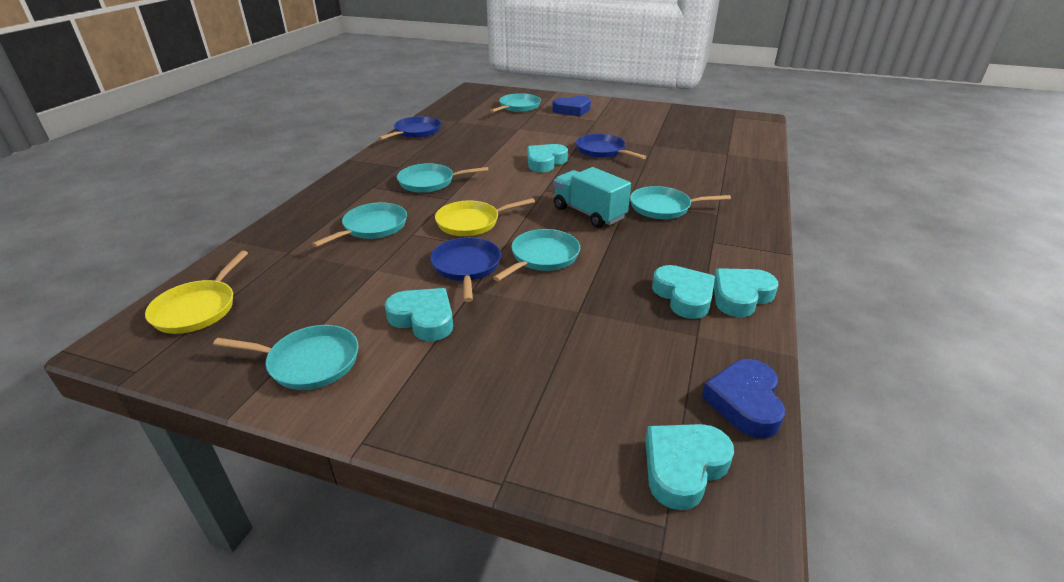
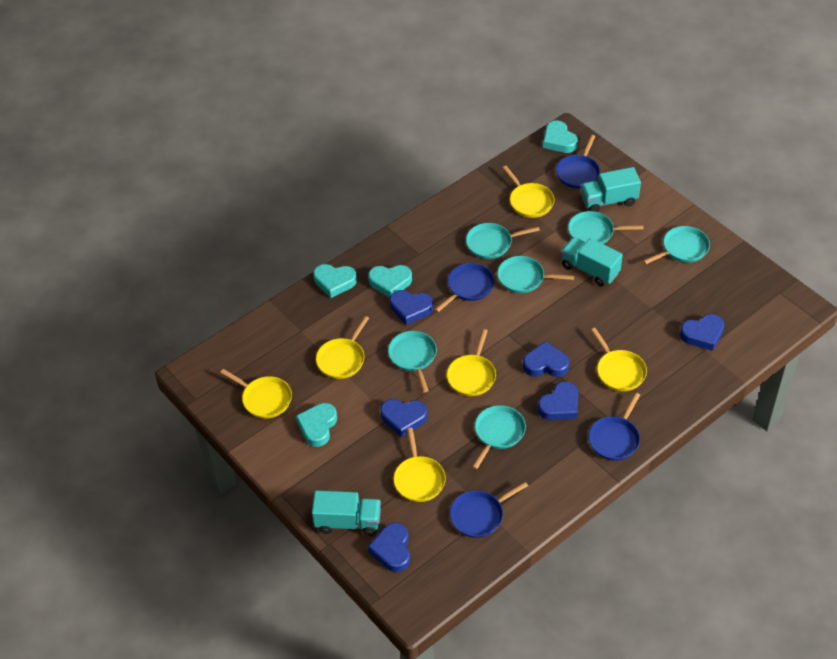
blue heart: 2 -> 6
blue pan: 3 -> 4
turquoise heart: 5 -> 4
turquoise truck: 1 -> 3
yellow pan: 2 -> 6

